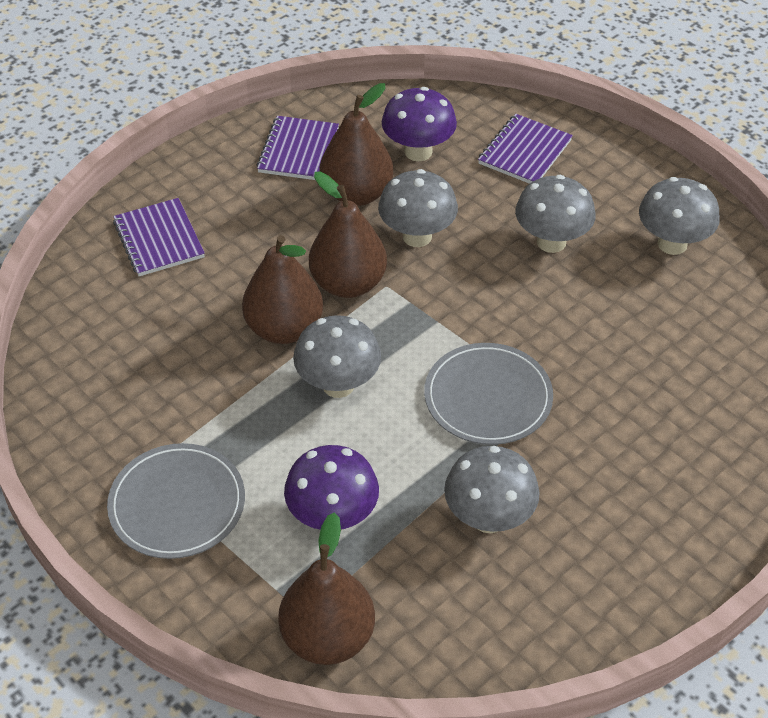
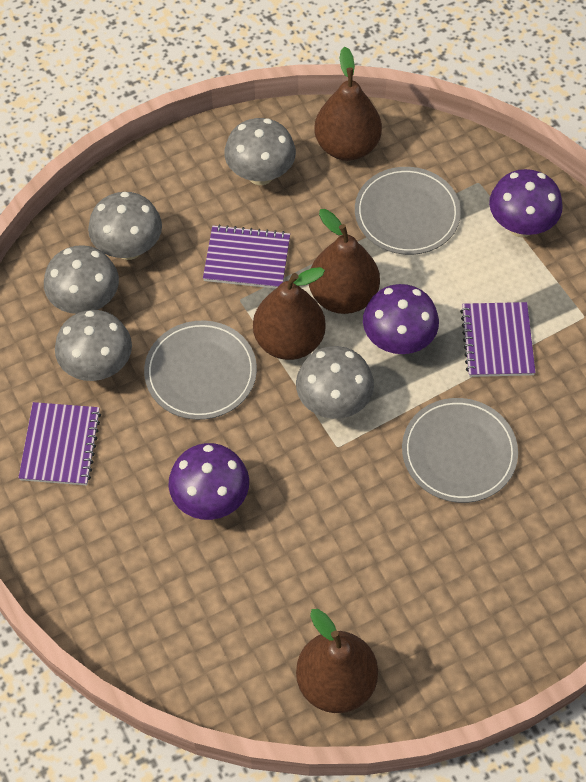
grey plate: 2 -> 3
purple mushroom: 2 -> 3

